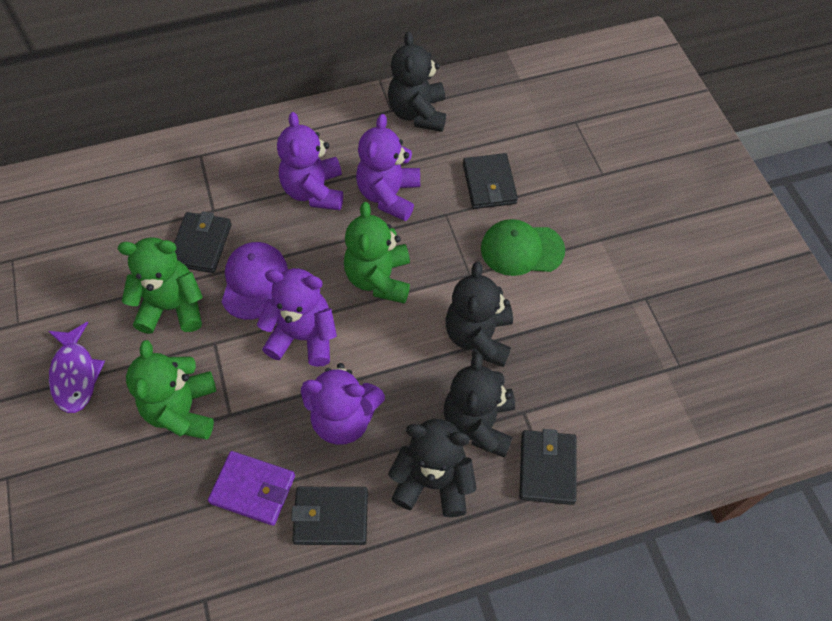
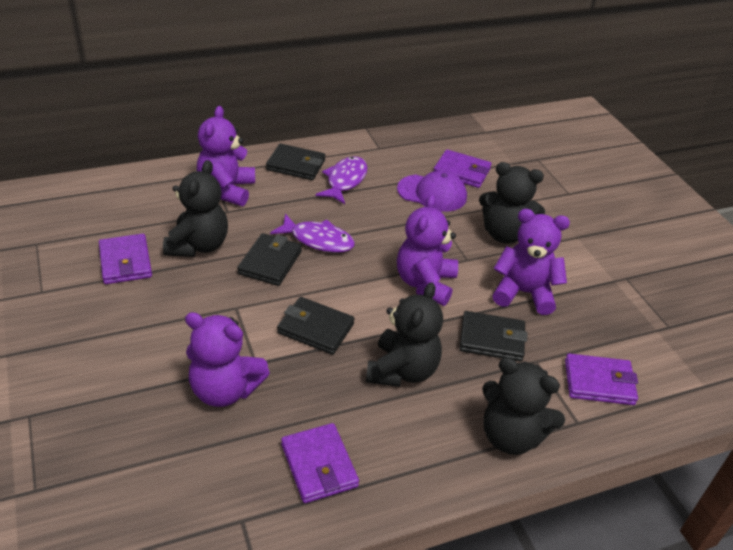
green cap: 1 -> 0
green teddy bear: 3 -> 0
purple fish: 1 -> 2
purple wallet: 1 -> 4

